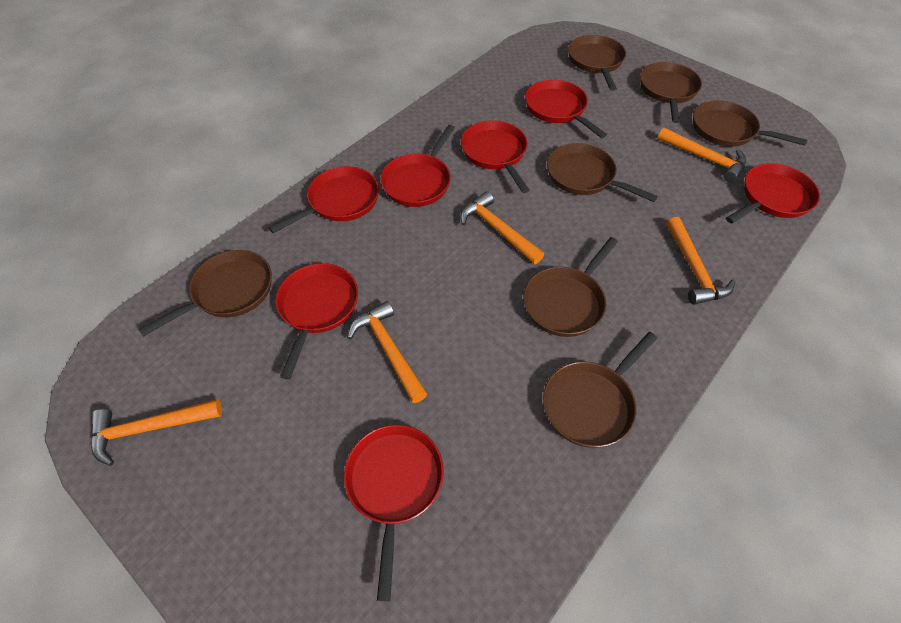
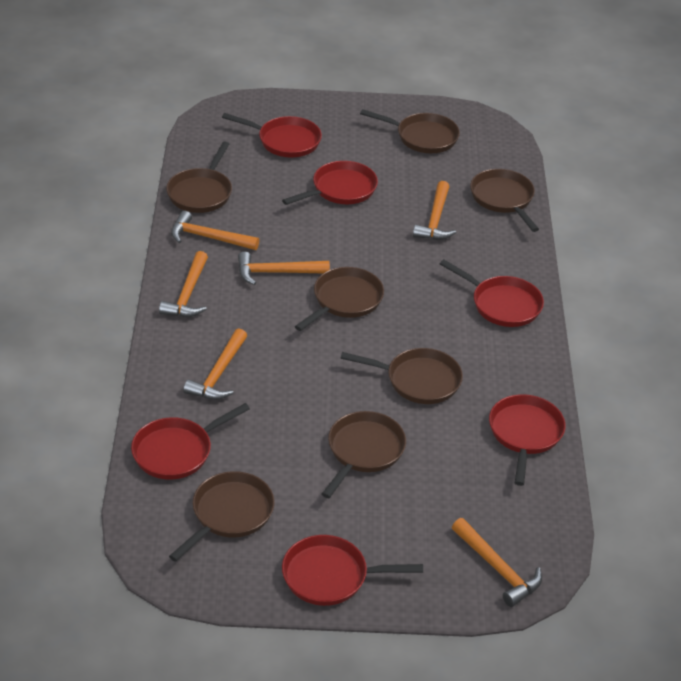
orange hammer: 5 -> 6
red pan: 7 -> 6

